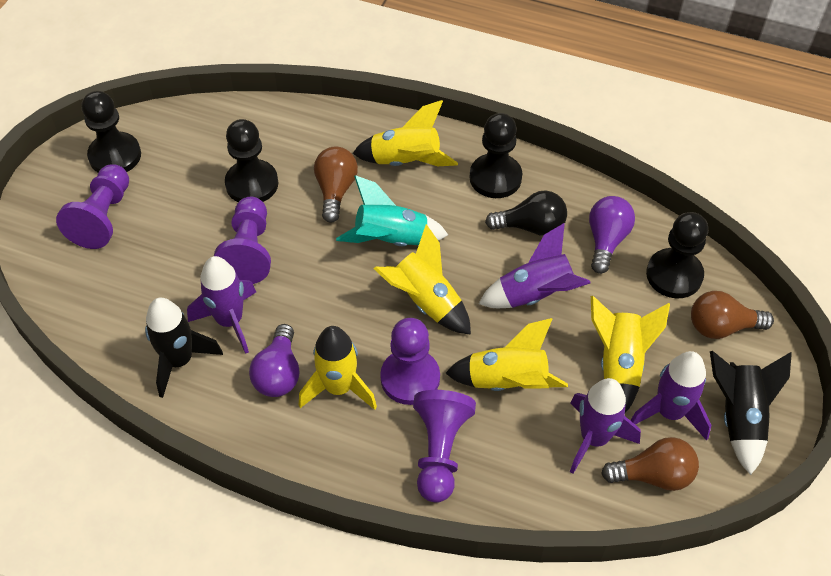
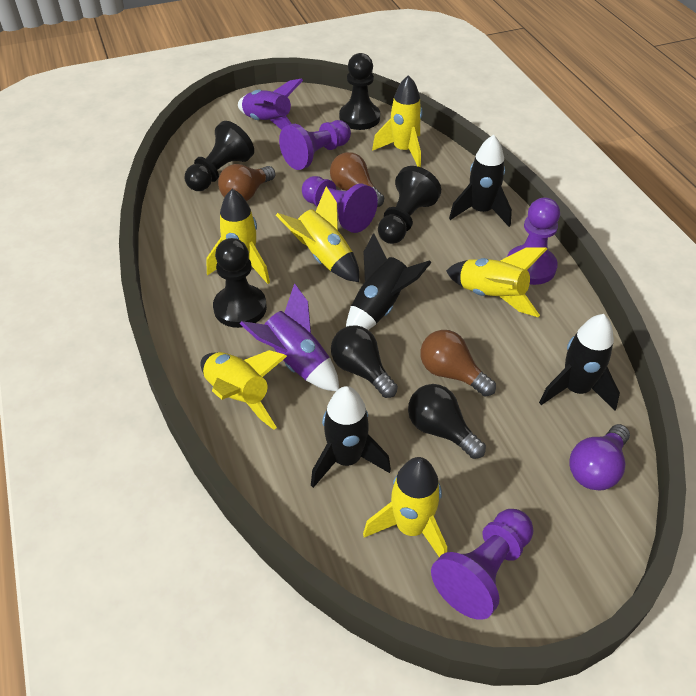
black light bulb: 1 -> 2
black rocket: 2 -> 4
purple light bulb: 2 -> 1
purple rocket: 4 -> 2
turquoise rocket: 1 -> 0
yellow rocket: 5 -> 6

